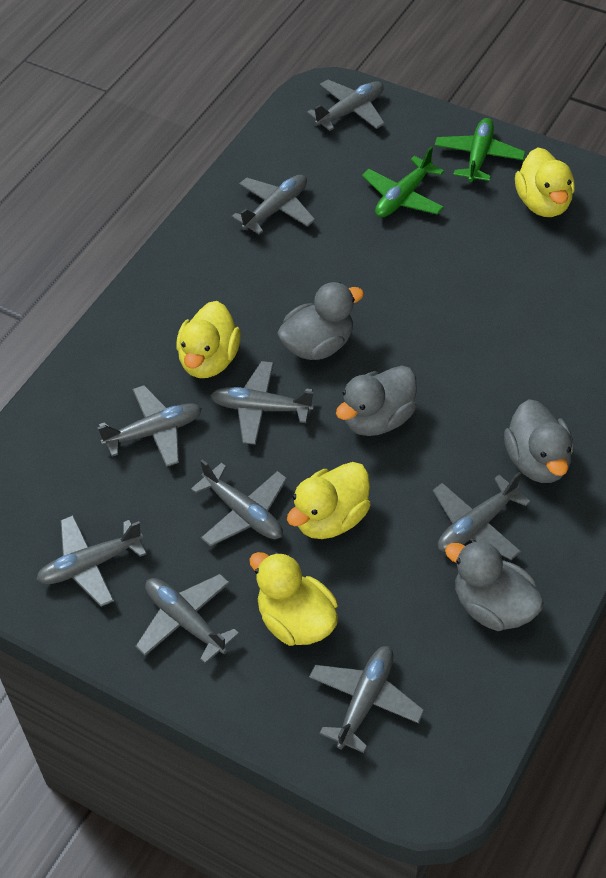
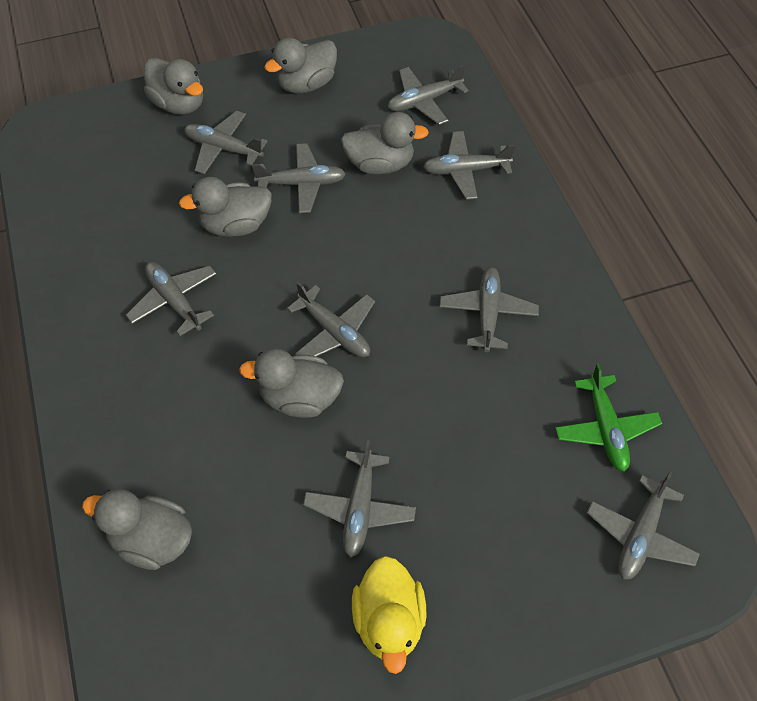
green plane: 2 -> 1
grey duck: 4 -> 6
yellow duck: 4 -> 1

